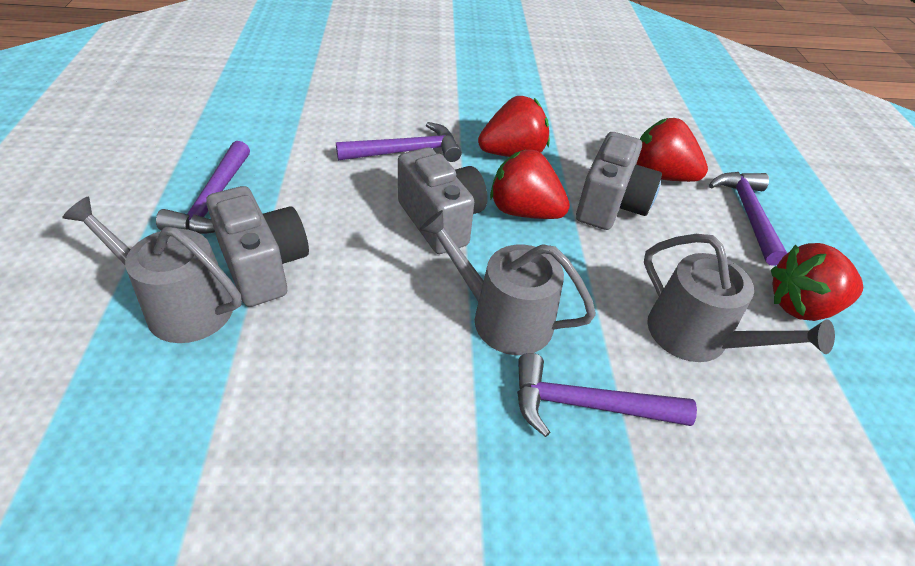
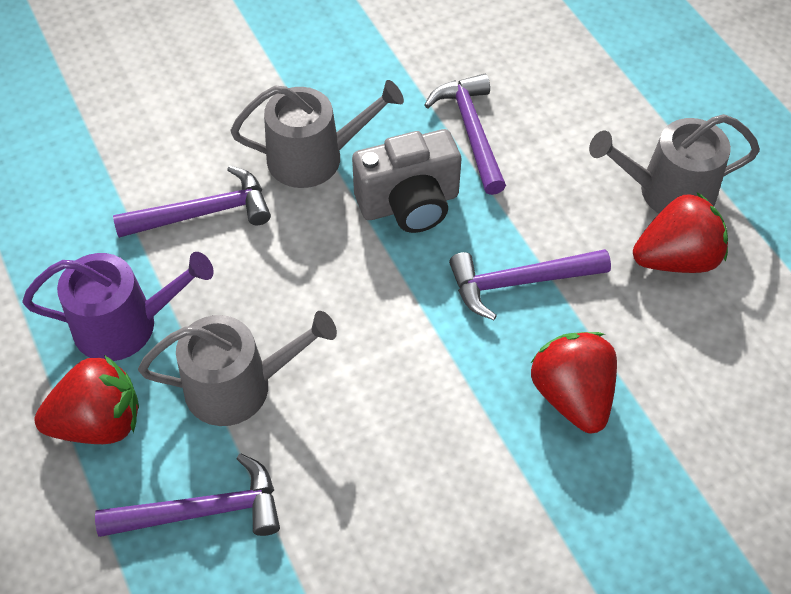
grey camera: 3 -> 1
purple watering can: 0 -> 1
red strawberry: 4 -> 3

